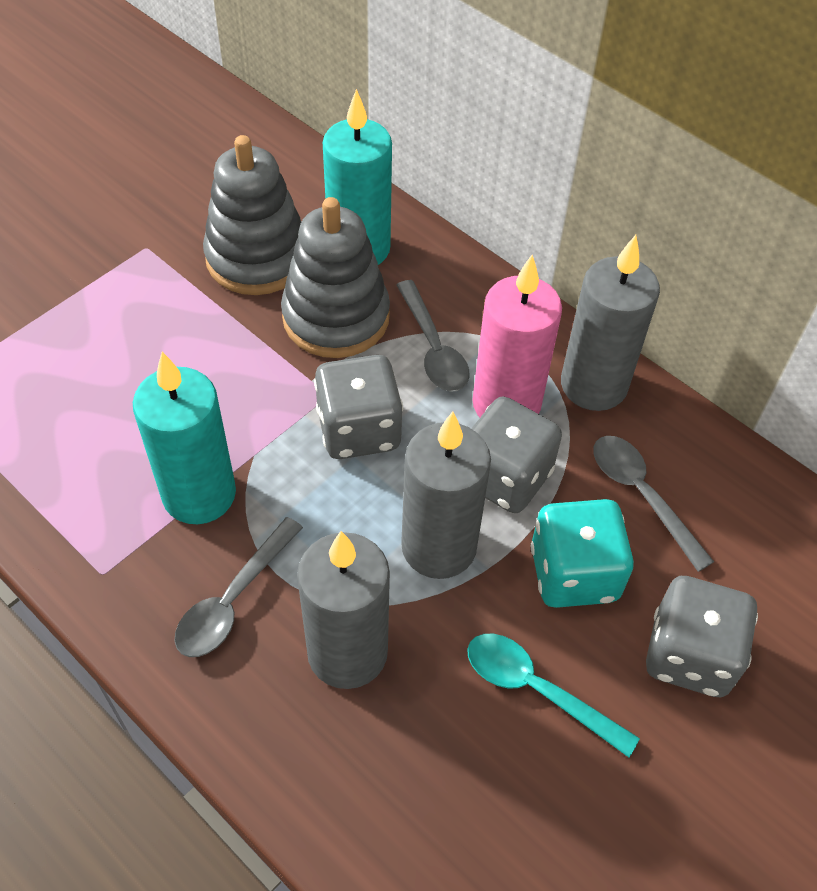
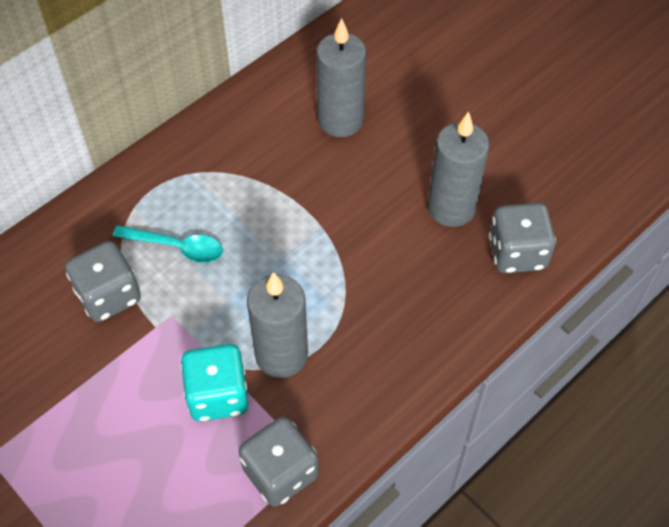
grey spoon: 3 -> 0
grey stacking toy: 2 -> 0
pink candle: 1 -> 0
turquoise candle: 2 -> 0

